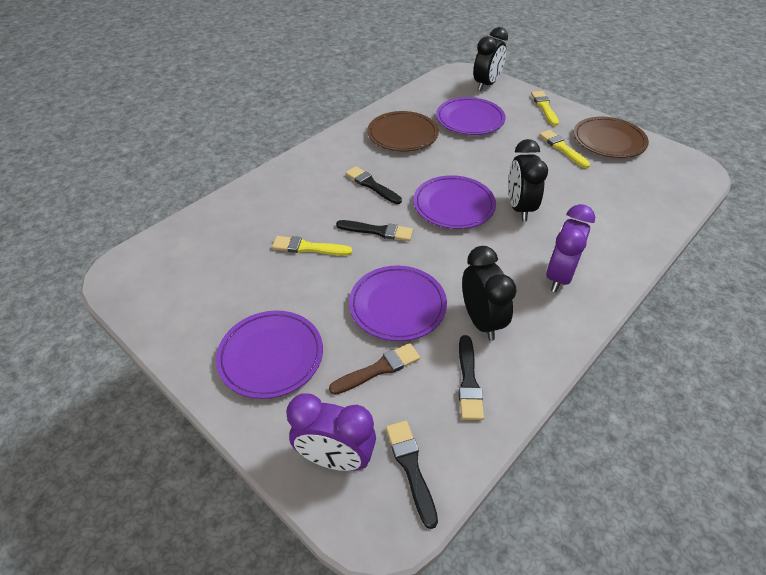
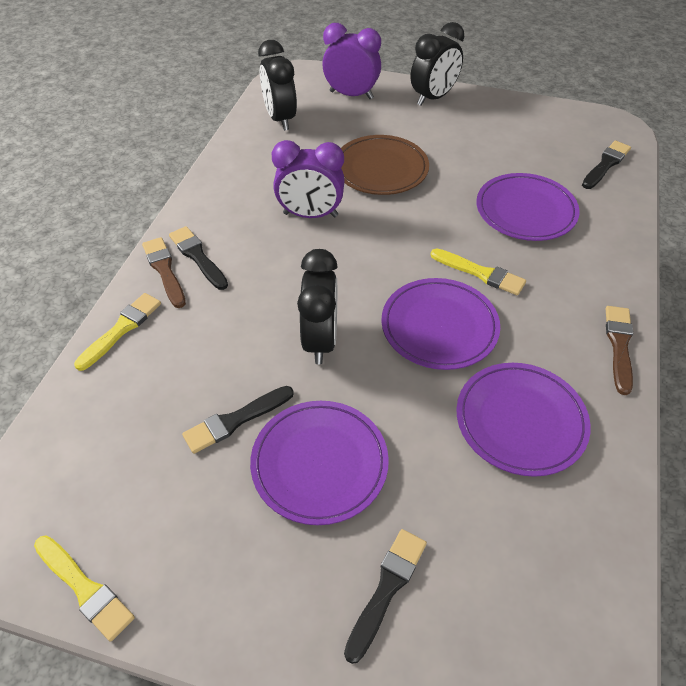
brown brush: 1 -> 2
brown plate: 2 -> 1

